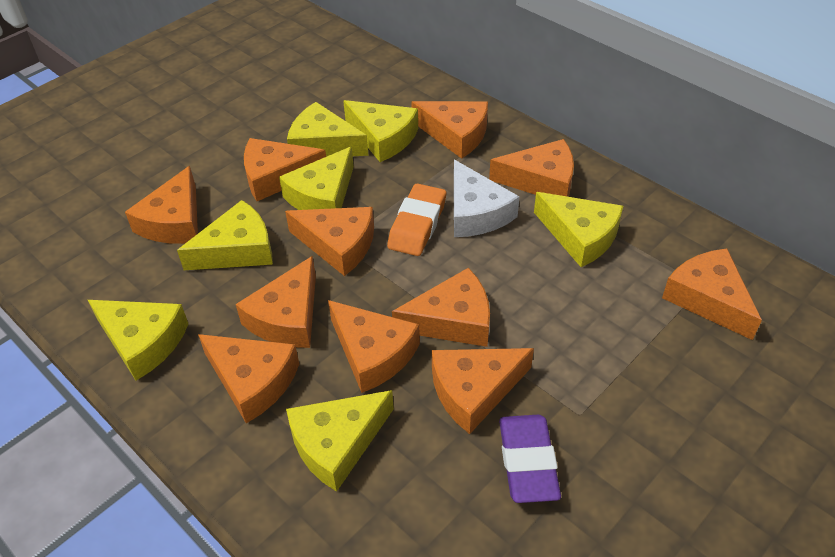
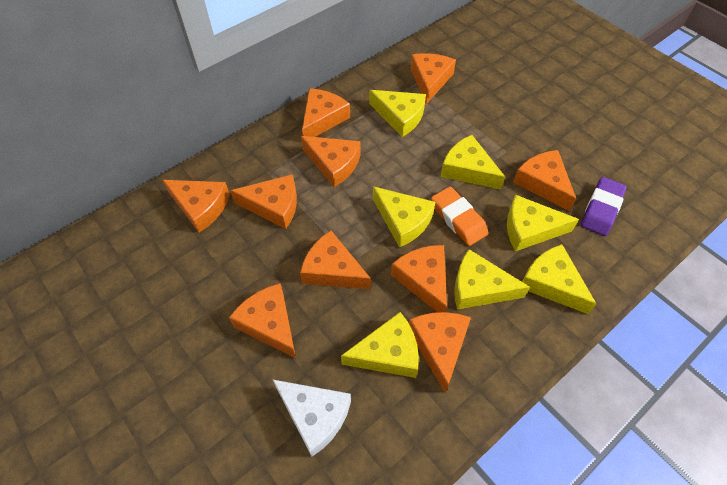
orange cheese: 11 -> 10

